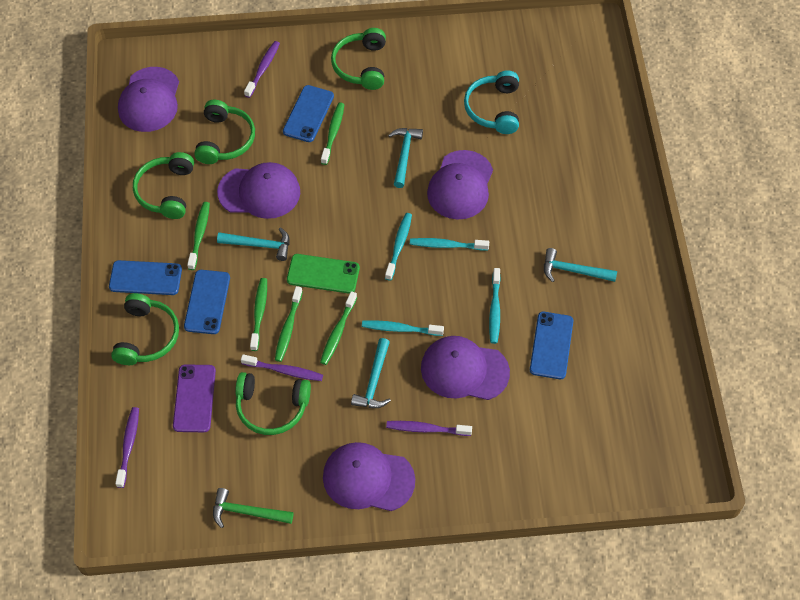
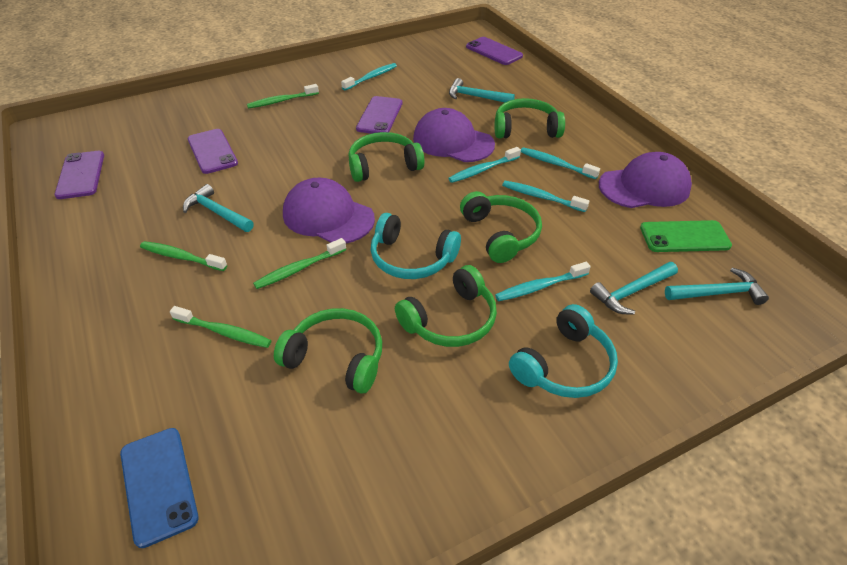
blue phone: 4 -> 1
green hammer: 1 -> 0
green toothbrush: 5 -> 4
purple cap: 5 -> 3
purple phone: 1 -> 4
purple toothbrush: 4 -> 0
turquoise headphones: 1 -> 2
turquoise toothbrush: 4 -> 5

